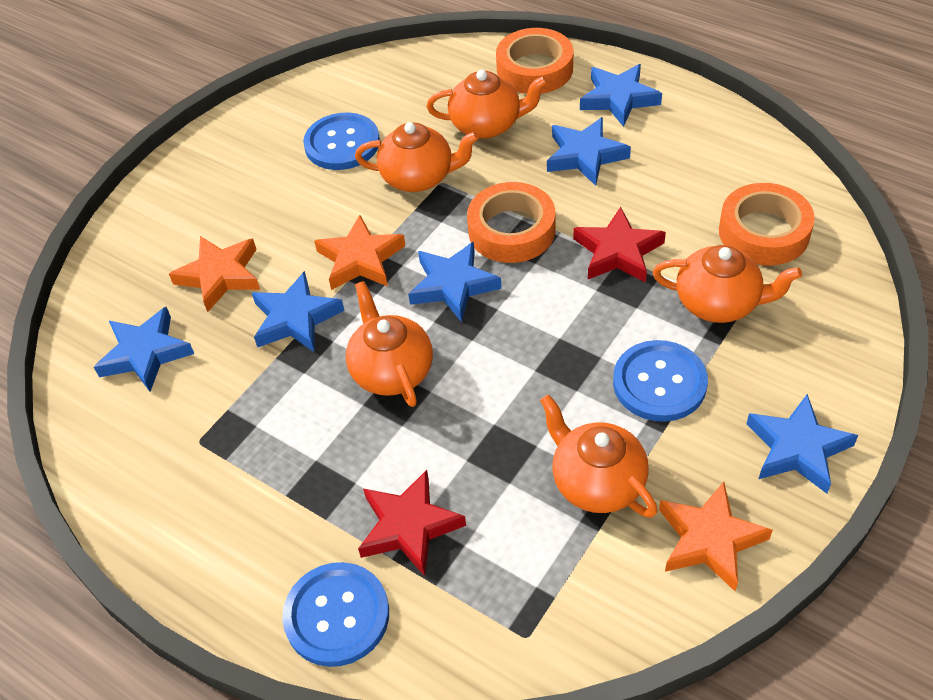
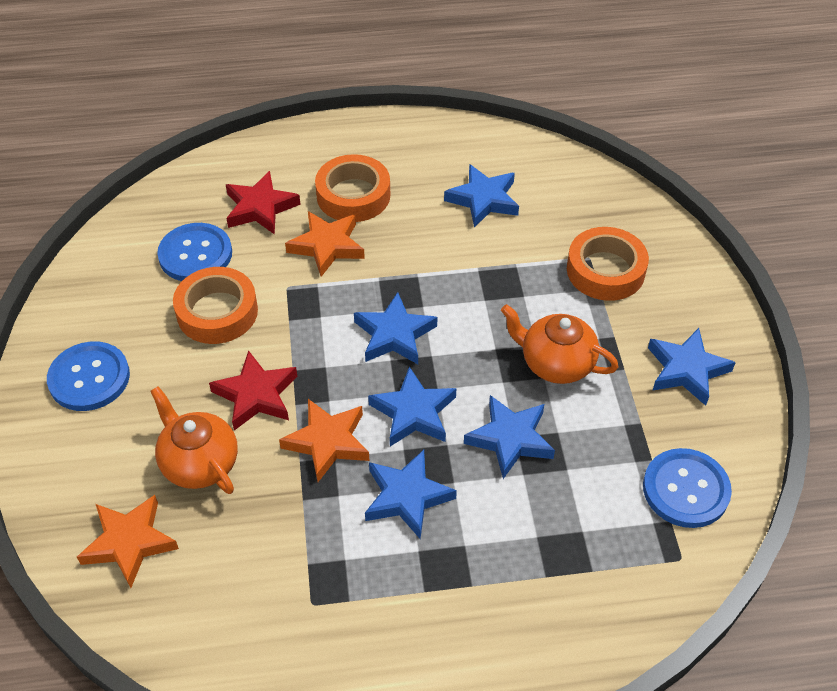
orange teapot: 5 -> 2

